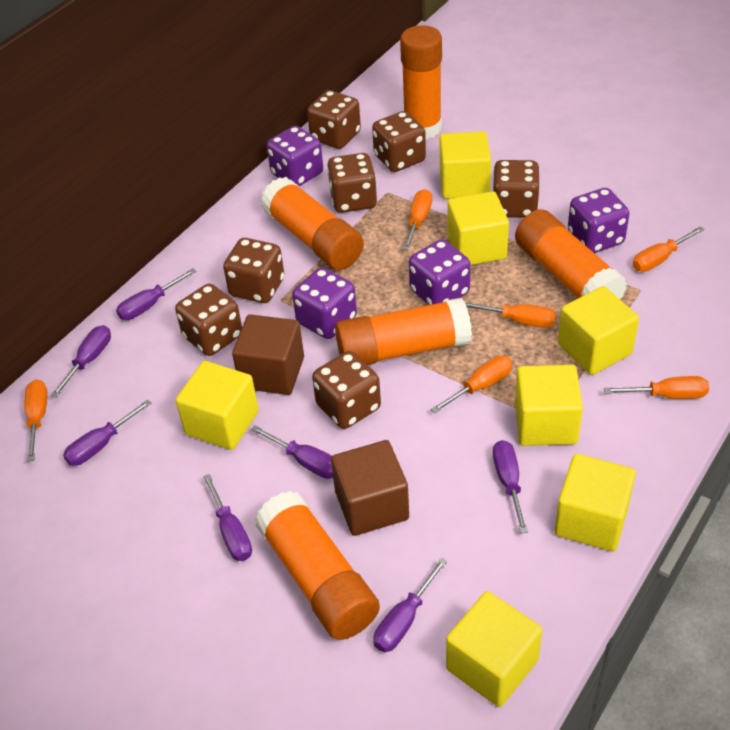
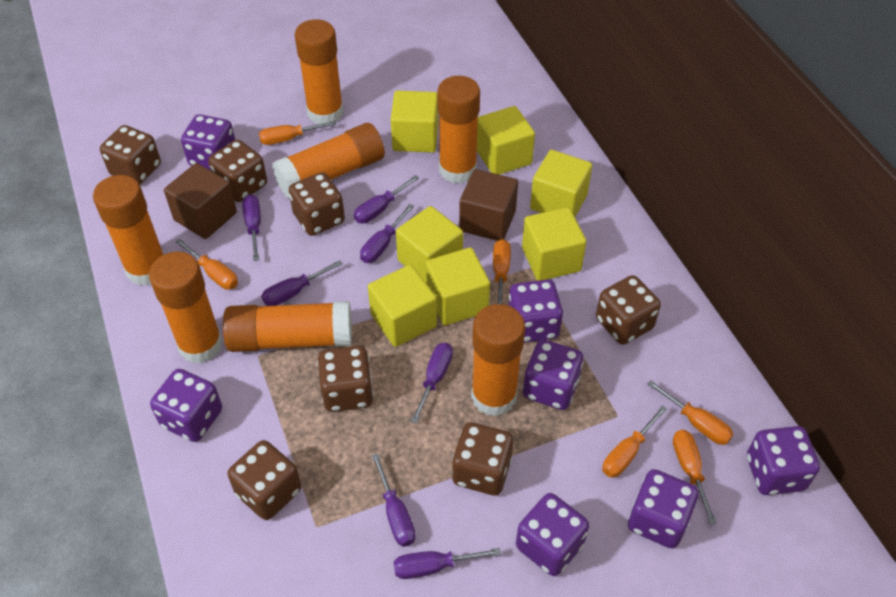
orange glue stick: 5 -> 7
purple dice: 4 -> 7

